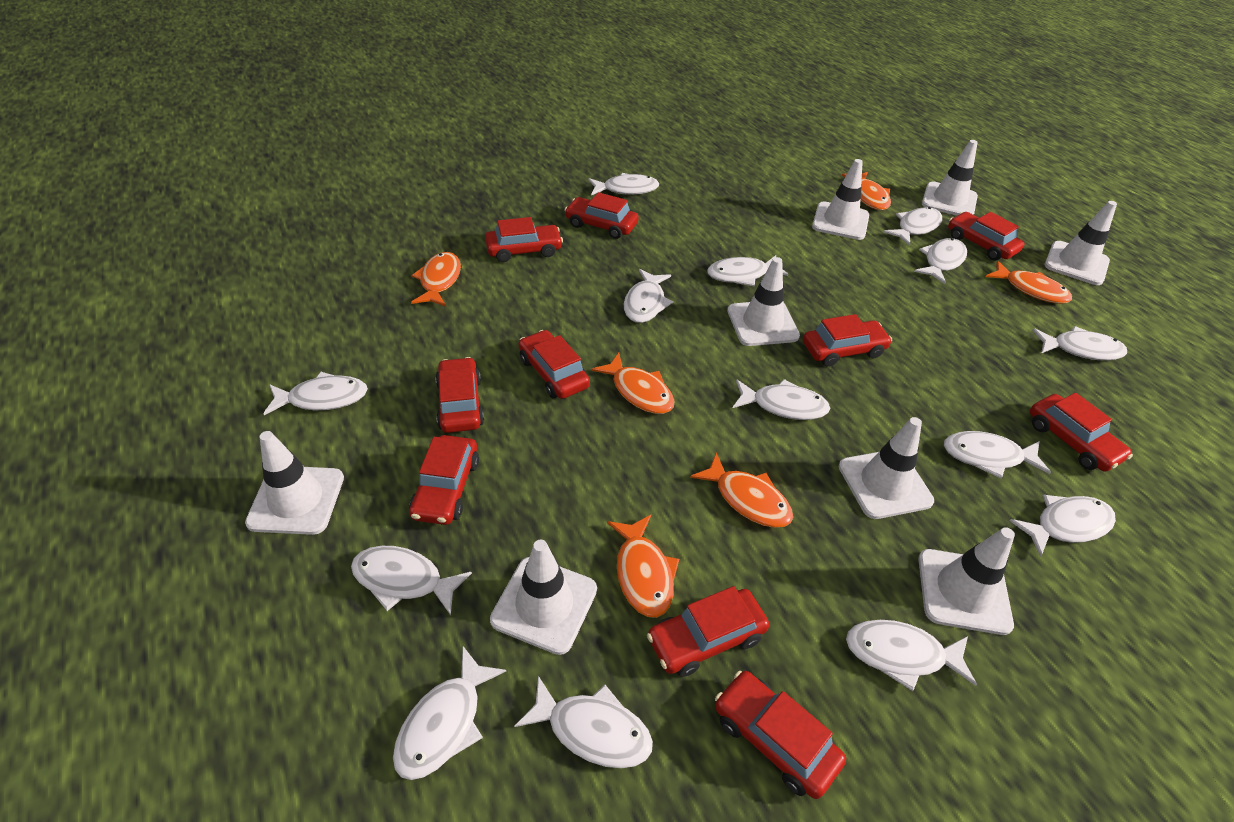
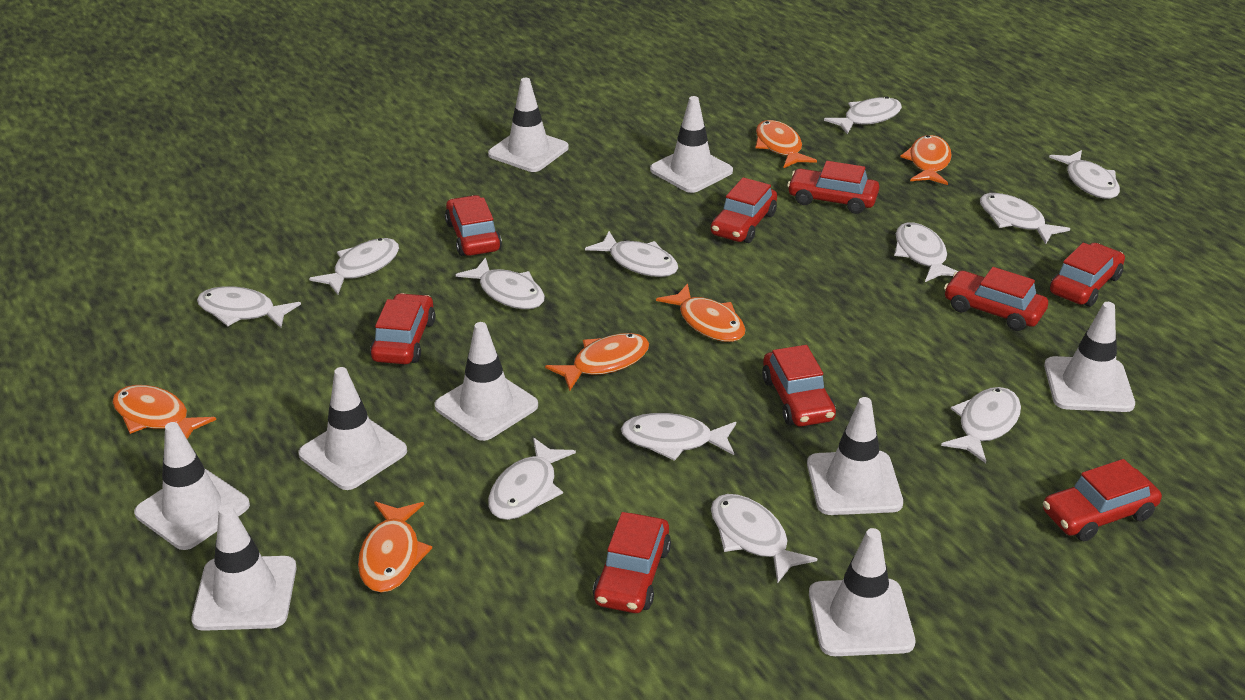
red car: 10 -> 9
white fish: 14 -> 12
white traffic cone: 8 -> 9

